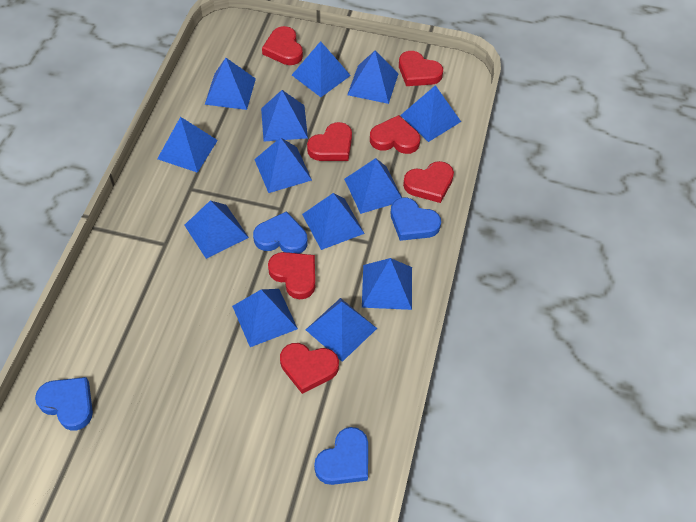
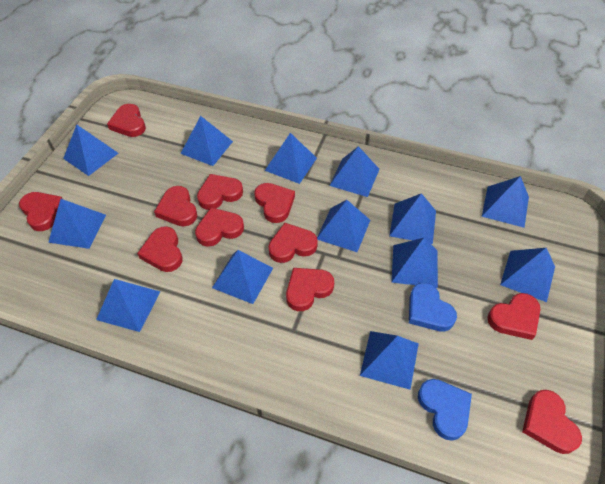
blue heart: 4 -> 2
red heart: 7 -> 11

